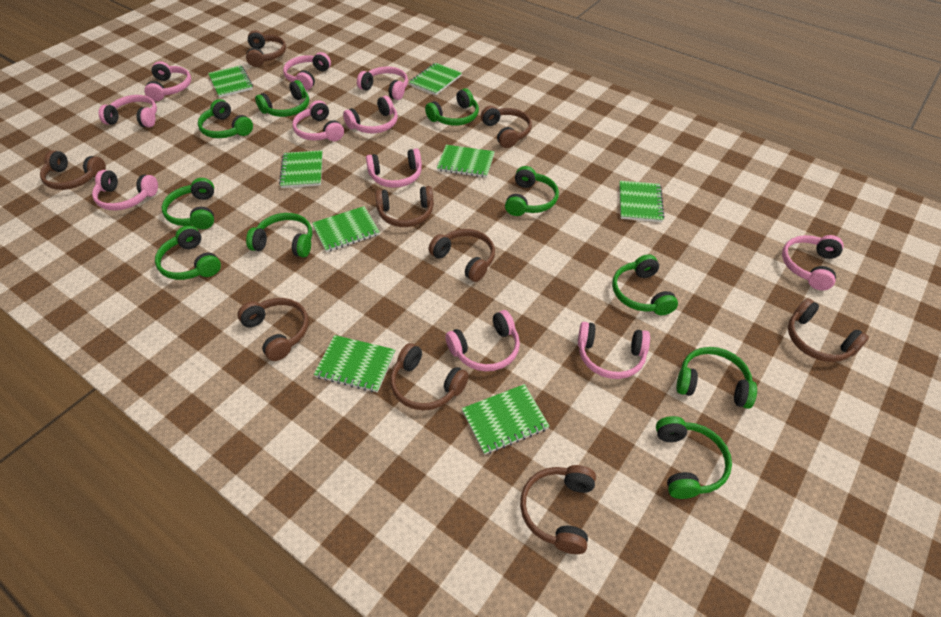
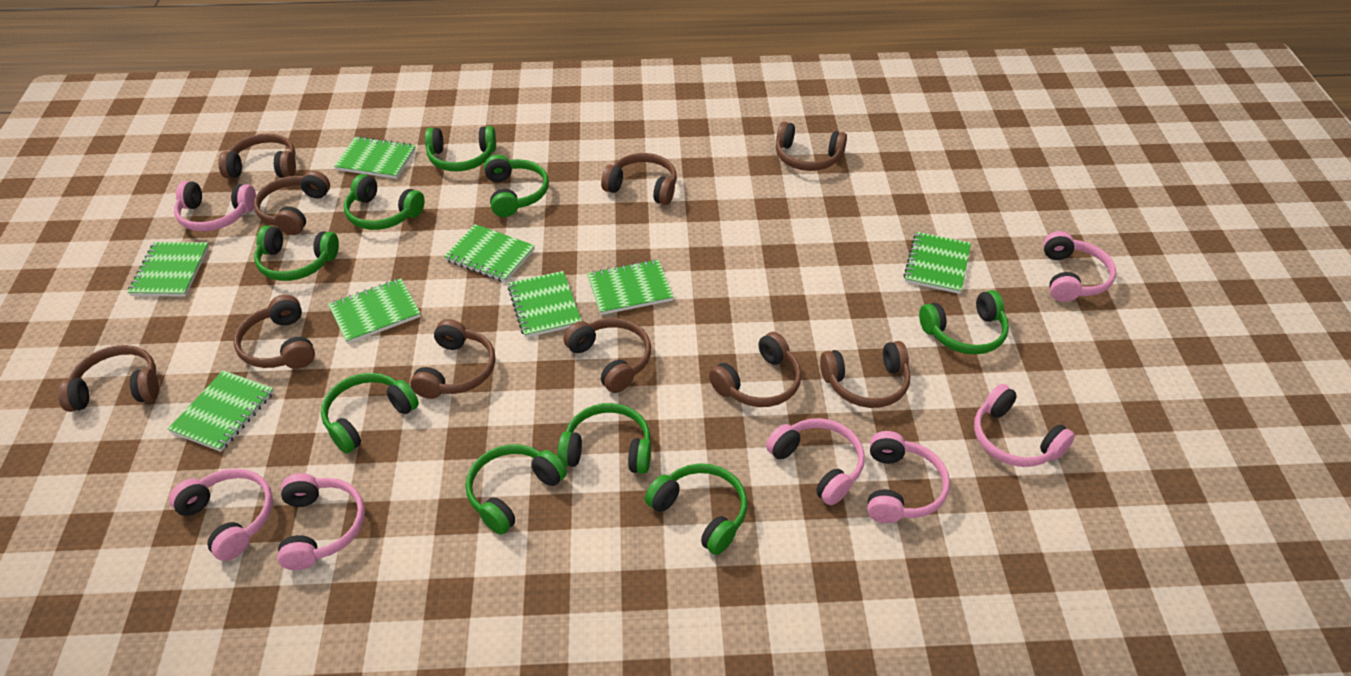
brown headphones: 9 -> 10
green headphones: 10 -> 9
pink headphones: 11 -> 7

